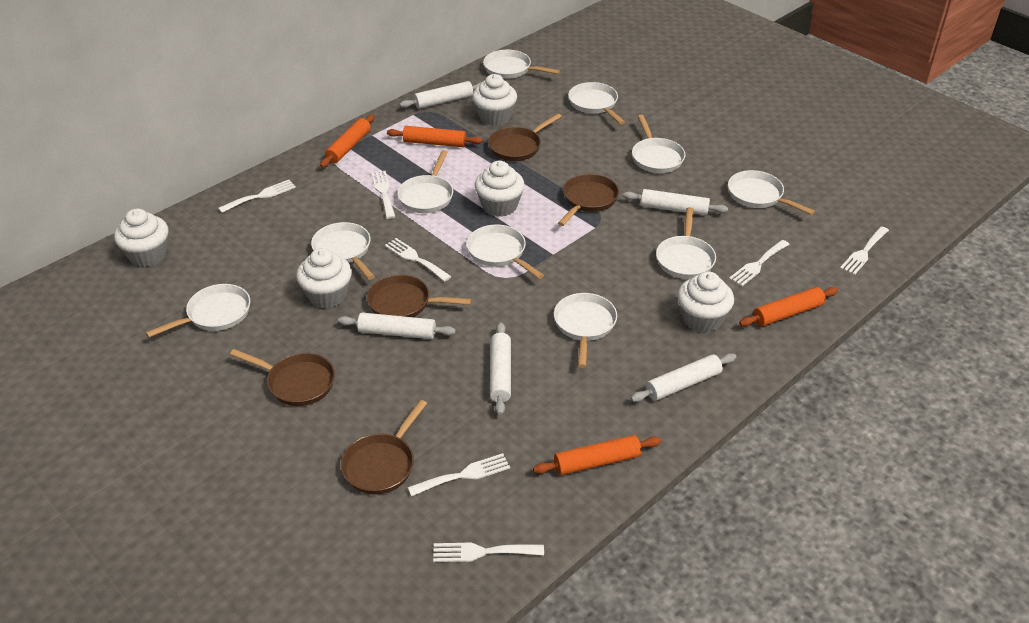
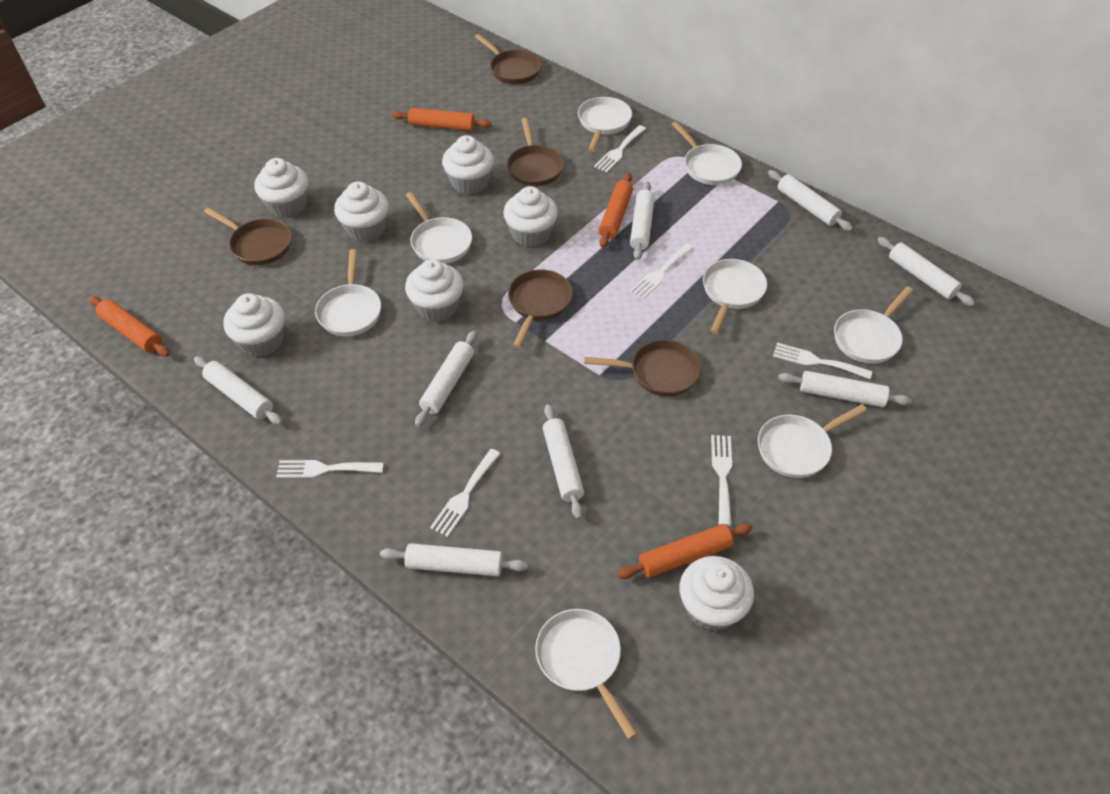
white cupcake: 5 -> 7
white fork: 7 -> 6
white pan: 10 -> 8
white rolling pin: 5 -> 8

